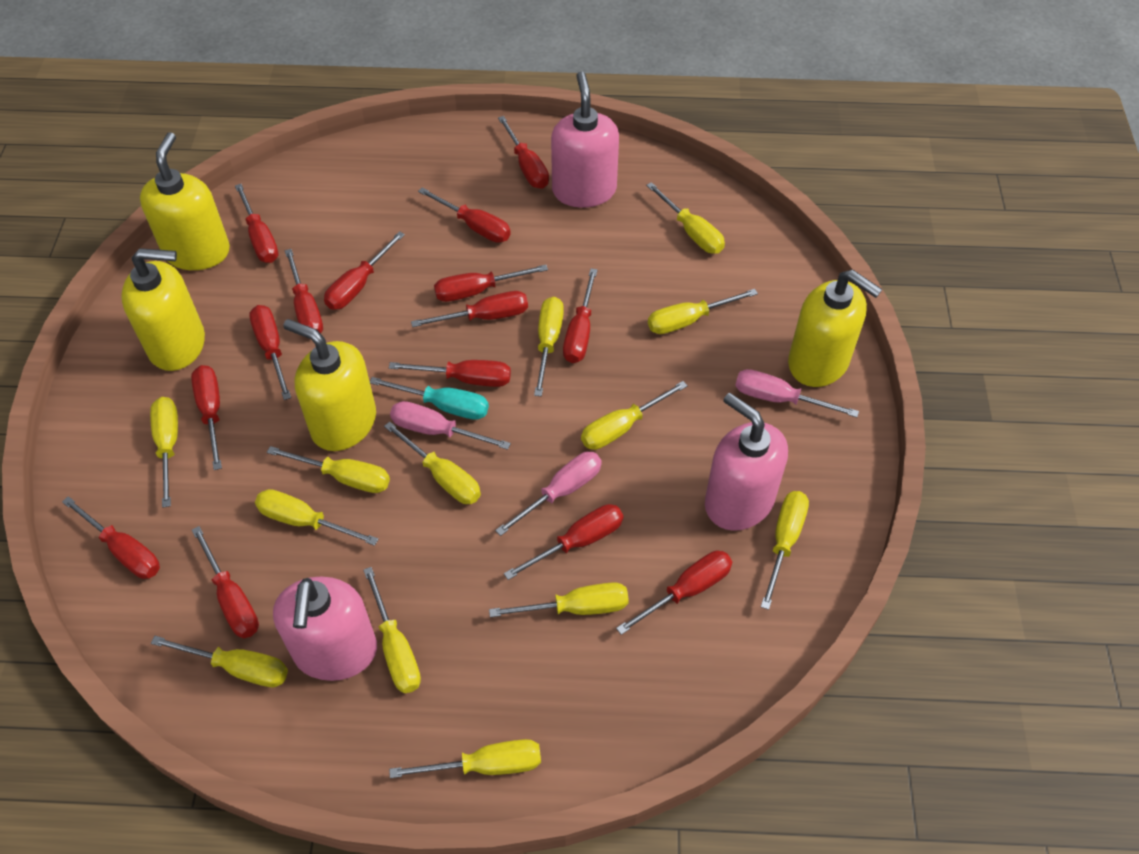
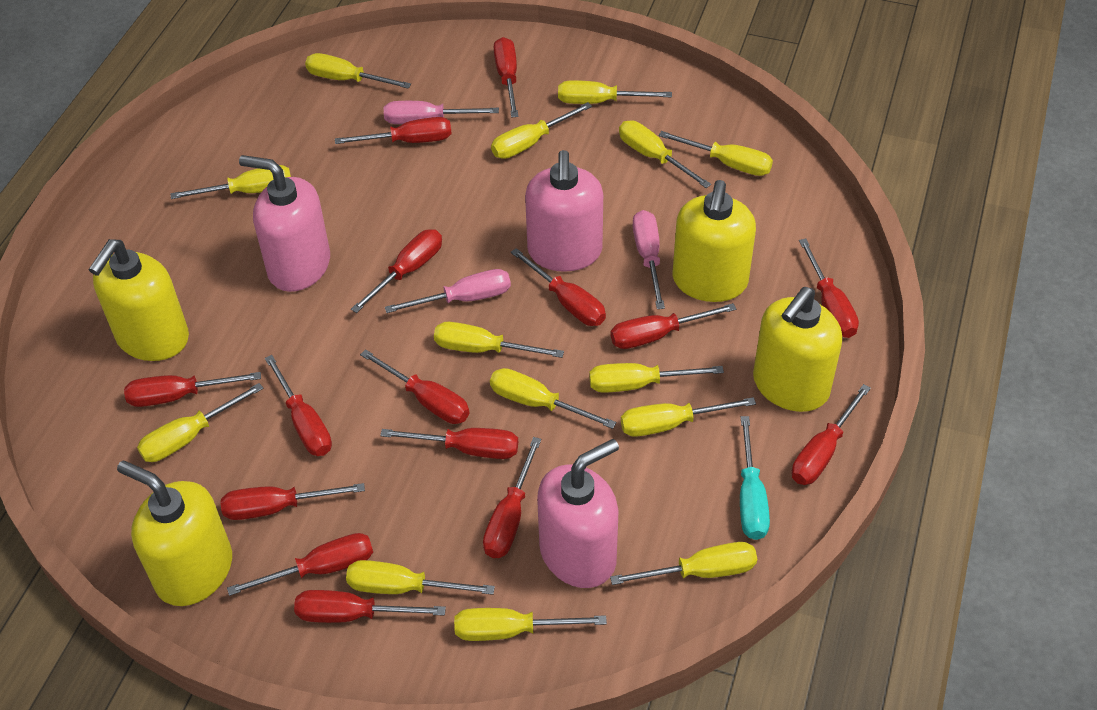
yellow screwdriver: 13 -> 14

